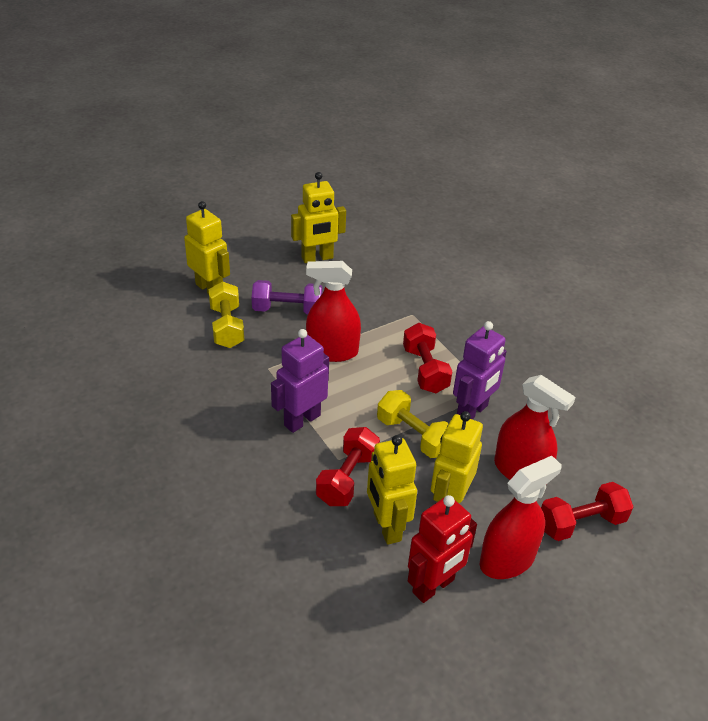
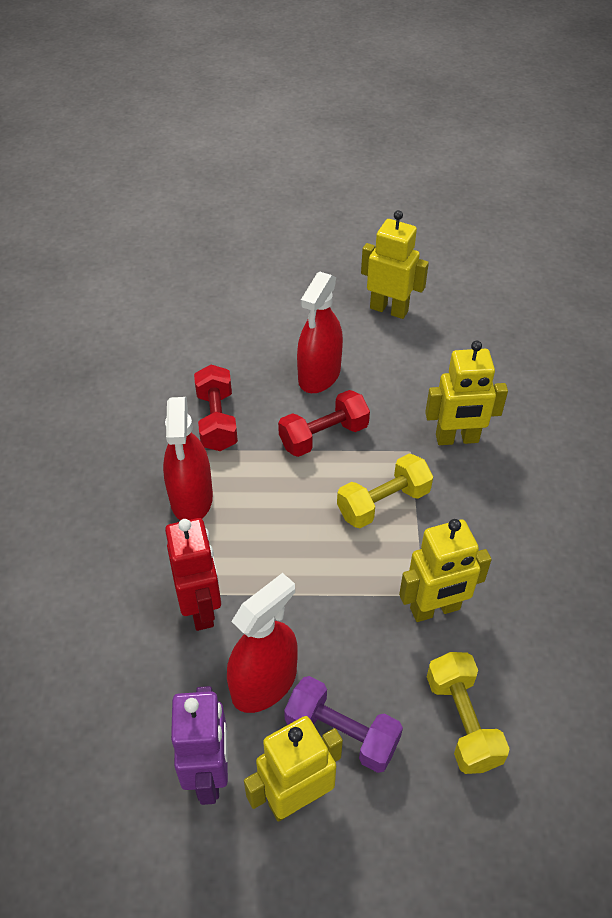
purple robot: 2 -> 1
red dumbbell: 3 -> 2

